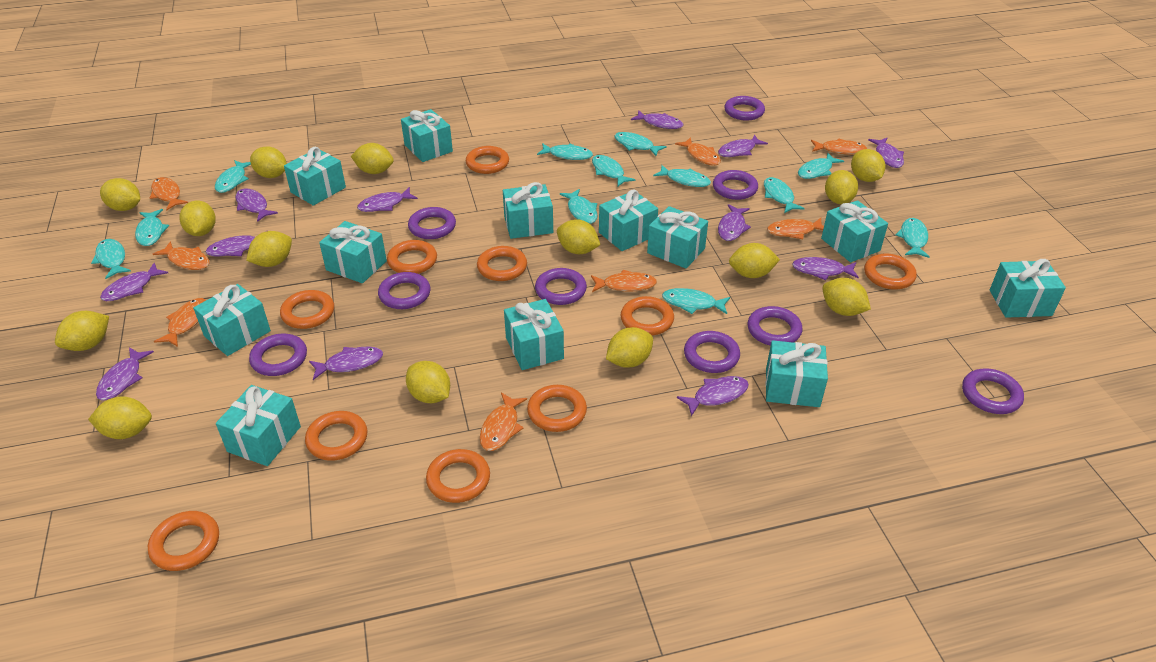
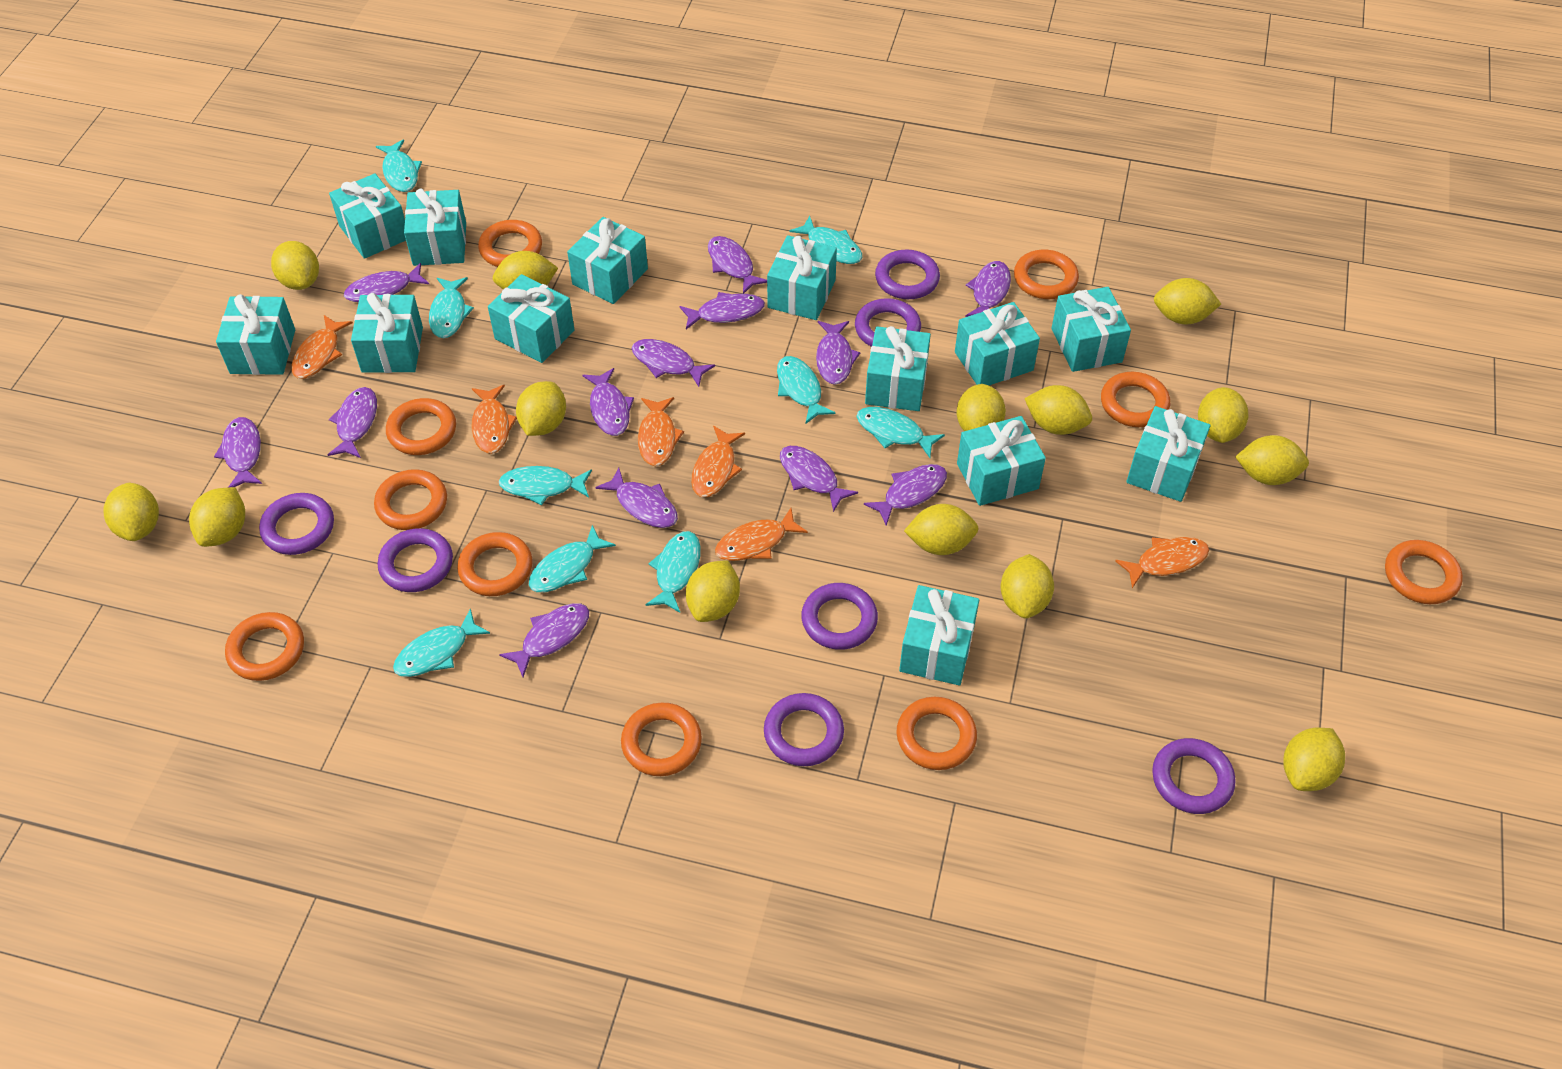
orange fish: 8 -> 6
purple fish: 12 -> 13
purple ring: 9 -> 7
turquoise fish: 12 -> 9
turquoise gift: 12 -> 13

